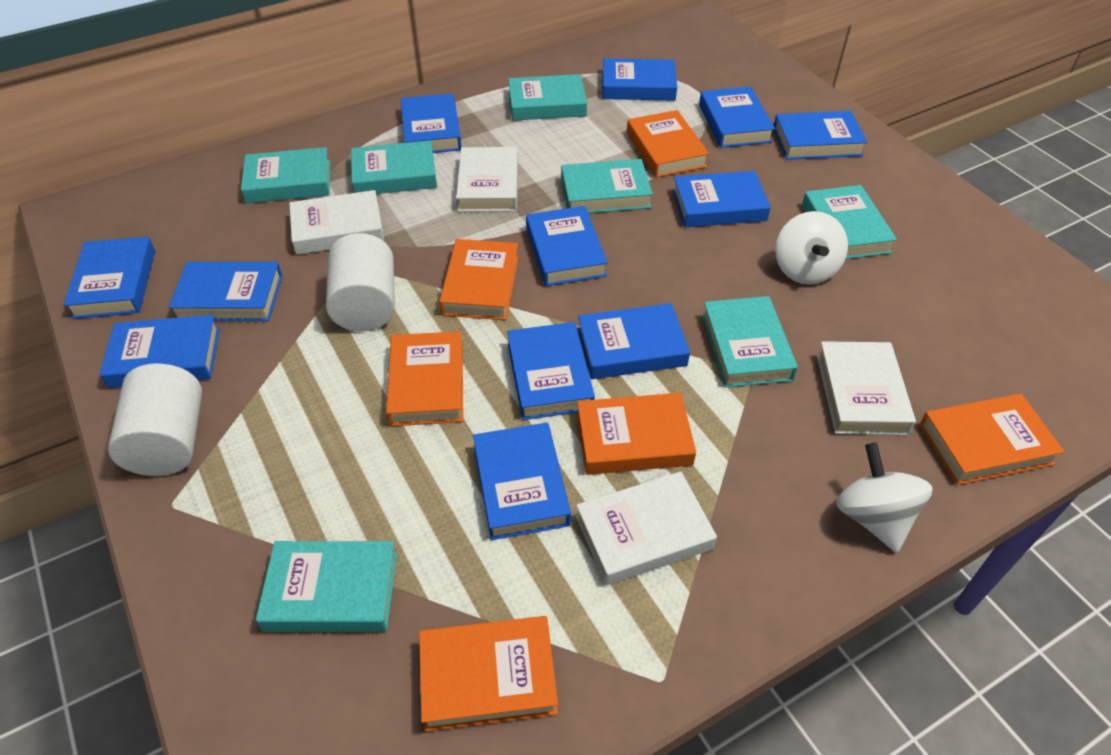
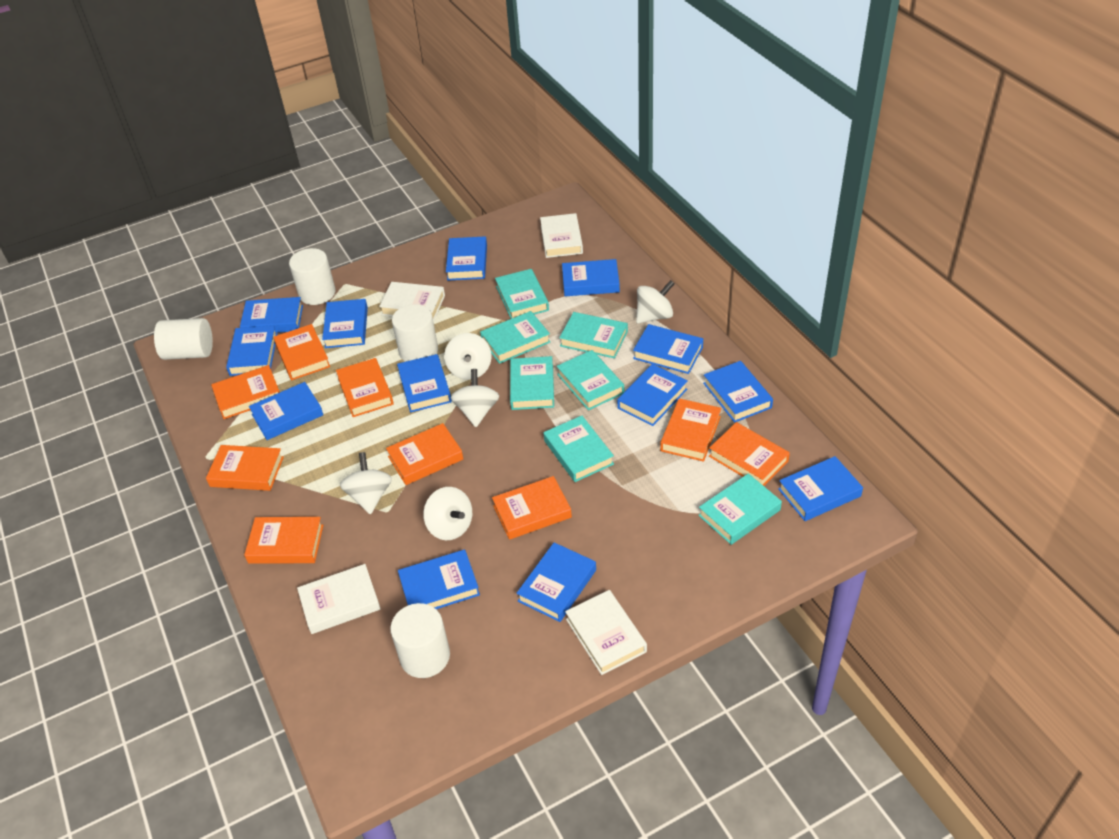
blue book: 12 -> 13
orange book: 6 -> 9
white cylinder: 2 -> 4
white spinning top: 2 -> 5

